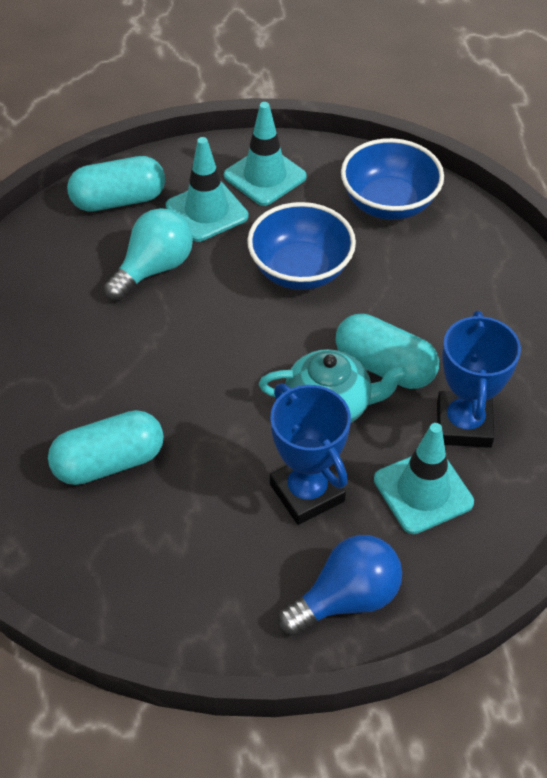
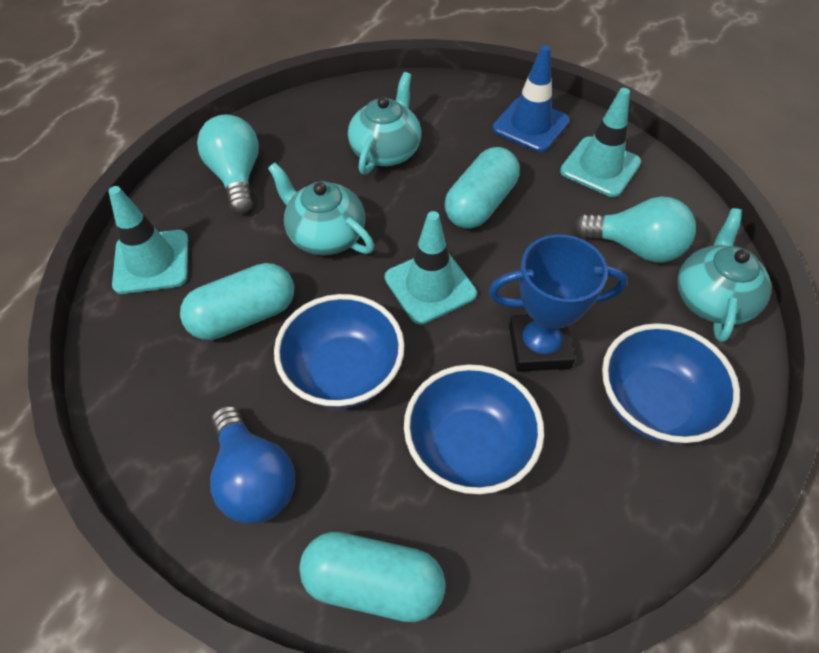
blue bowl: 2 -> 3
blue traffic cone: 0 -> 1
blue trophy: 2 -> 1
turquoise light bulb: 1 -> 2
turquoise teapot: 1 -> 3

